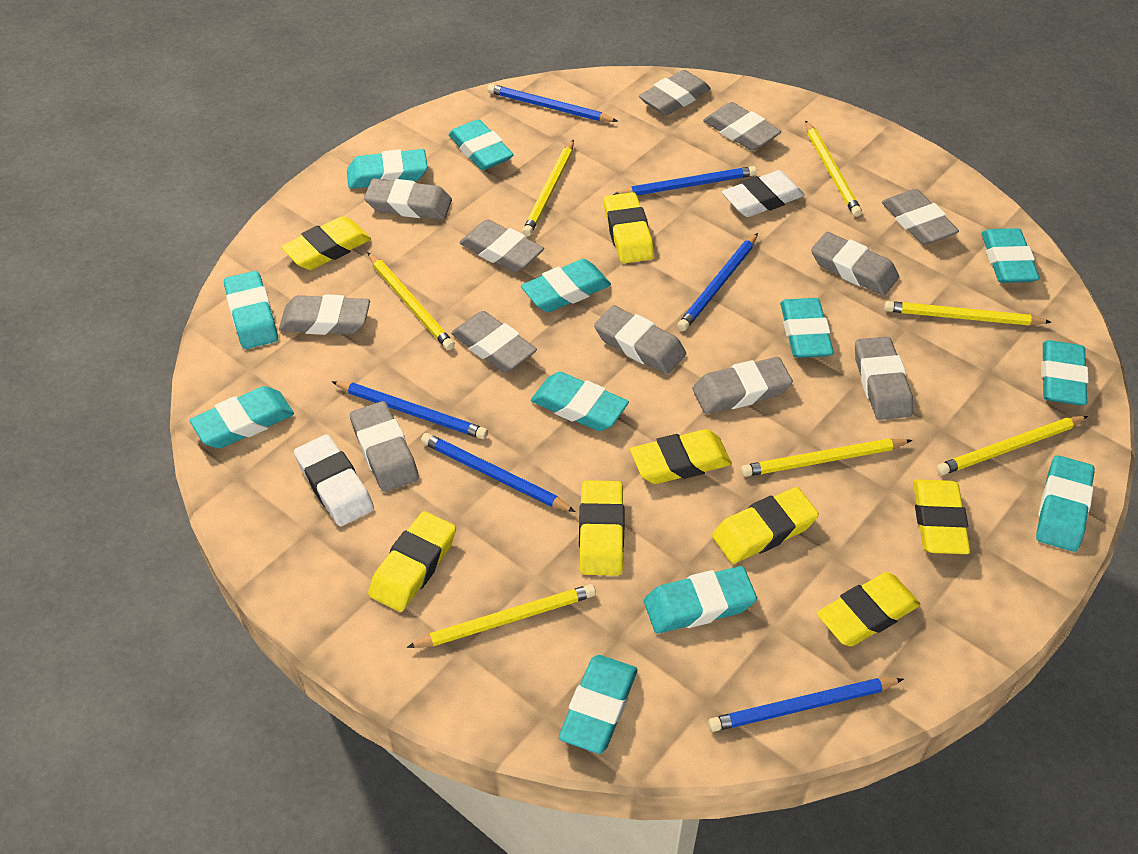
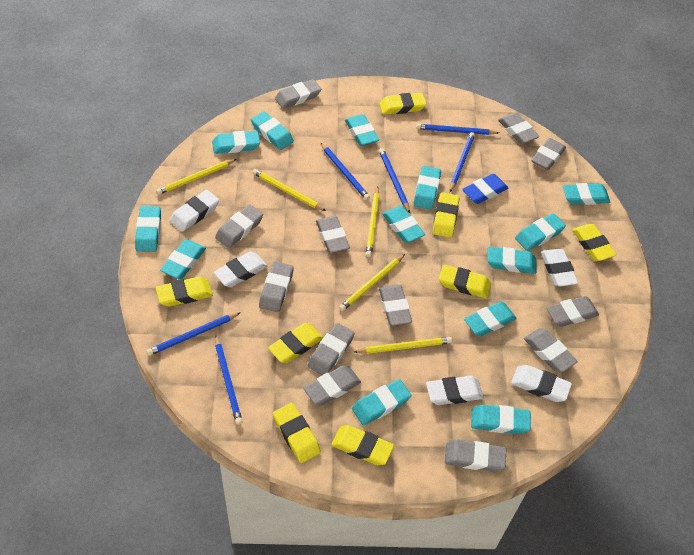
blue eraser: 0 -> 1
turquoise eraser: 12 -> 13
white eraser: 2 -> 5
yellow pencil: 7 -> 5

